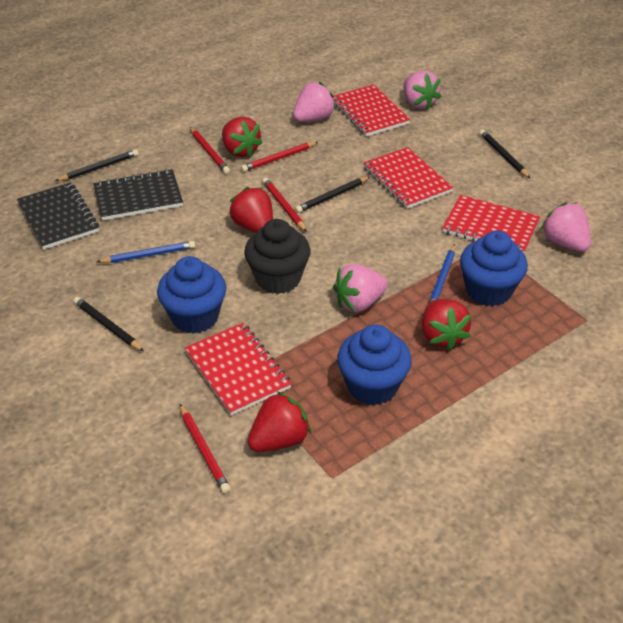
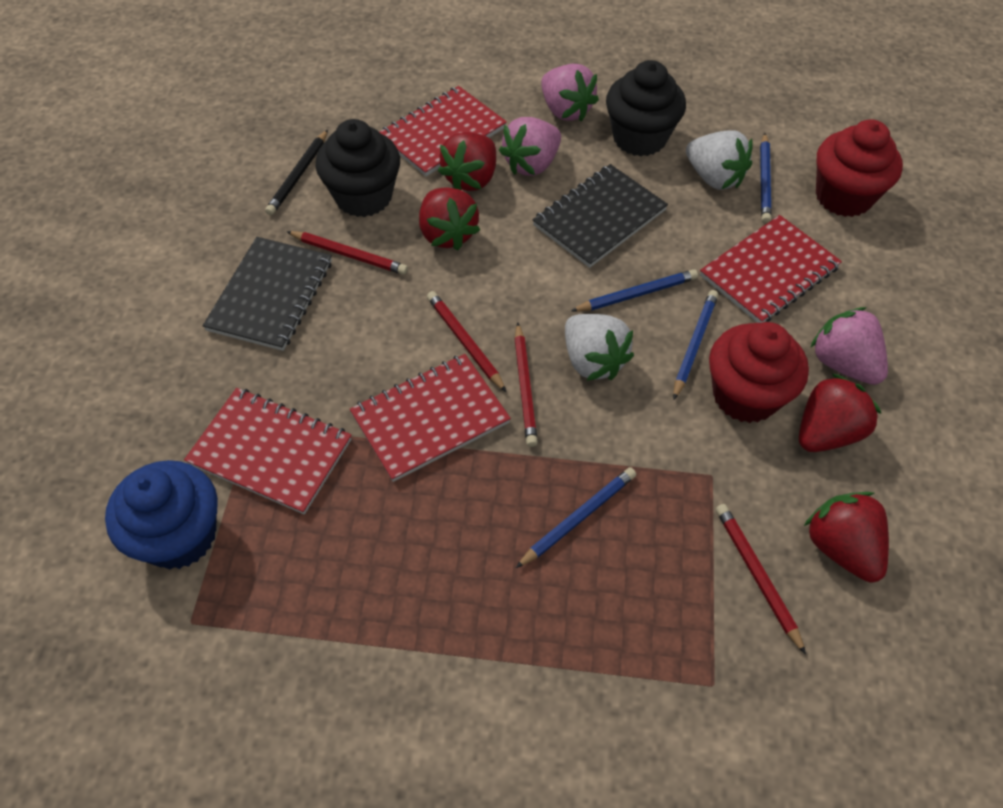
black cupcake: 1 -> 2
black pencil: 4 -> 1
blue cupcake: 3 -> 1
blue pencil: 2 -> 4
pink strawberry: 4 -> 3
red cupcake: 0 -> 2
white strawberry: 0 -> 2

